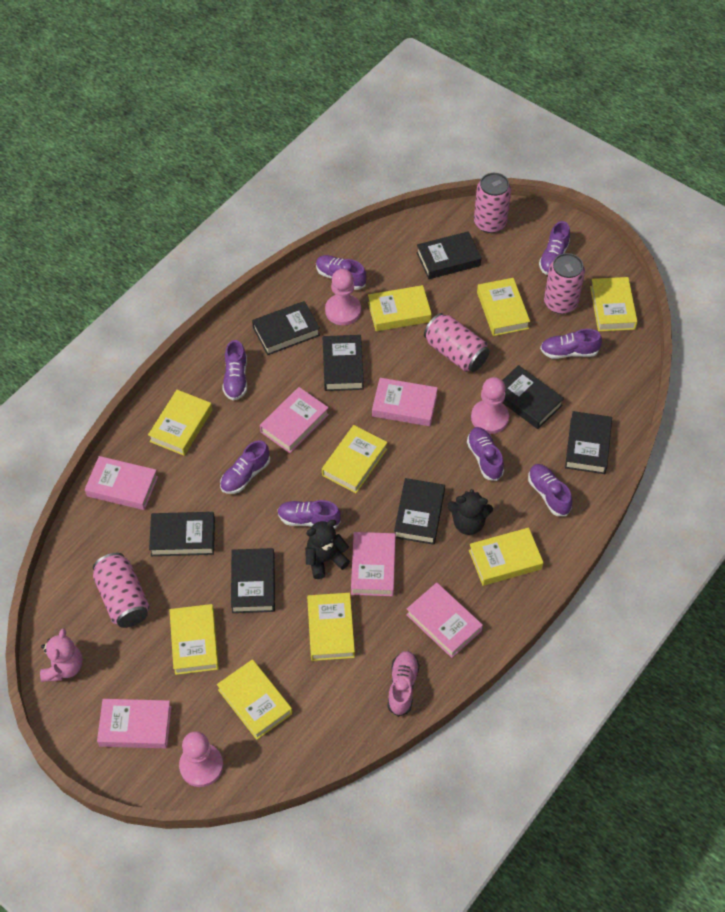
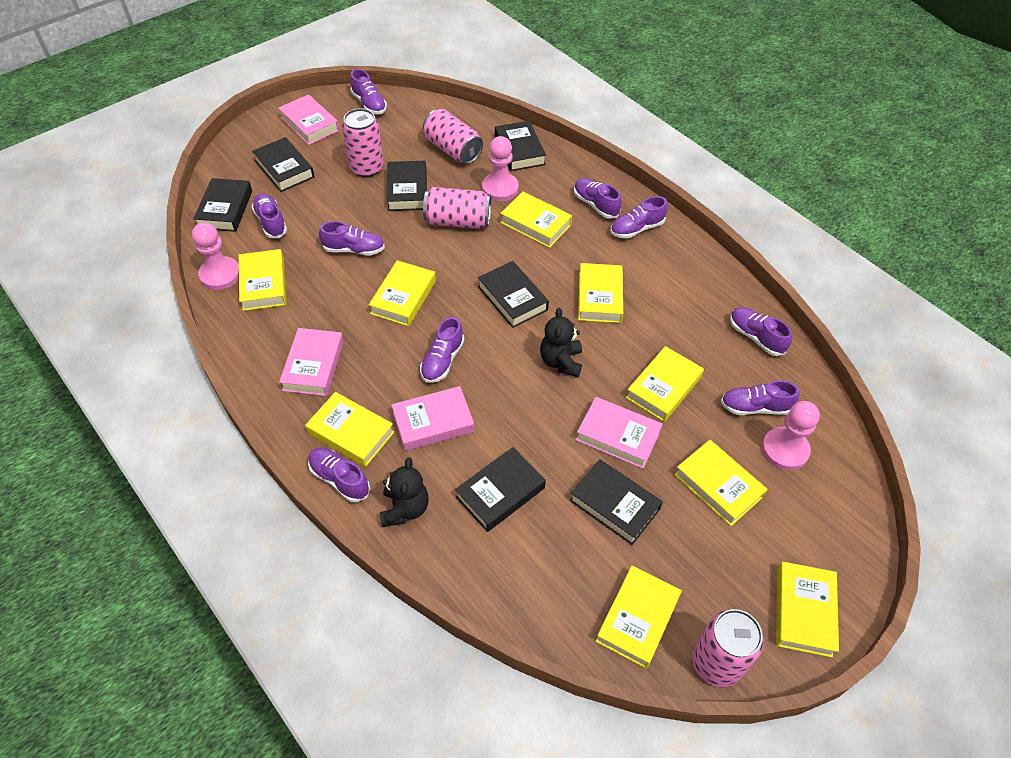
black book: 8 -> 7
pink book: 6 -> 4
pink shoe: 1 -> 0
pink teddy bear: 1 -> 0
purple shoe: 8 -> 9

